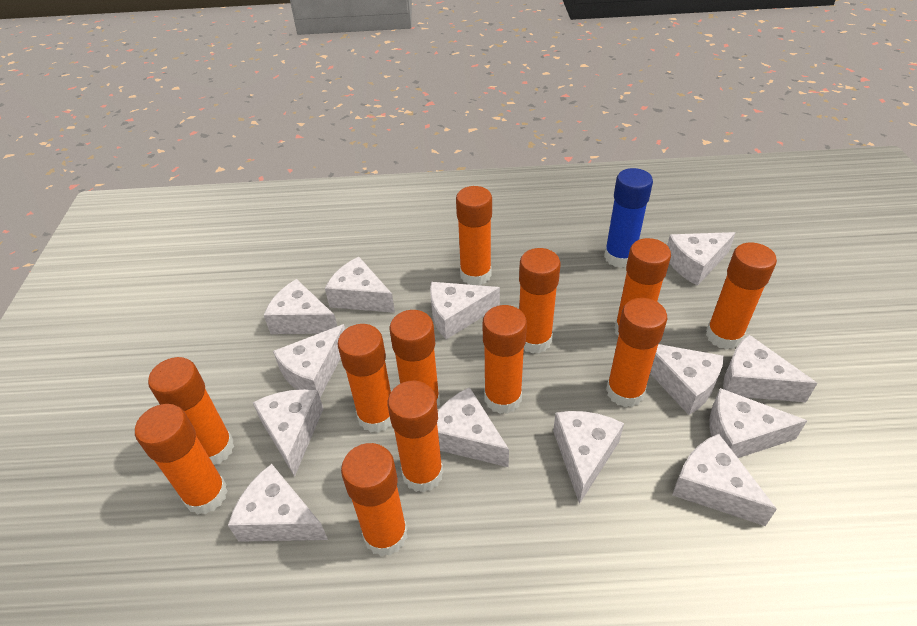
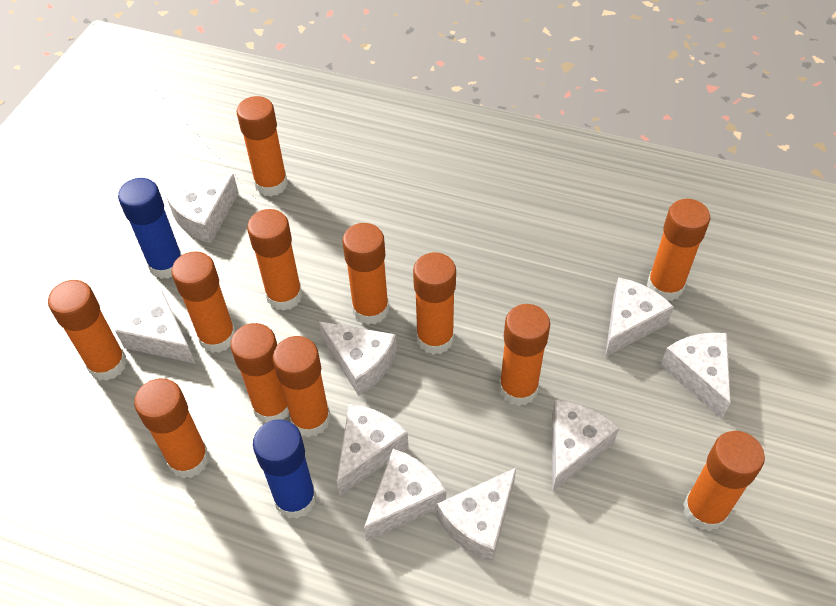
blue glue stick: 1 -> 2
white cheese: 13 -> 9

